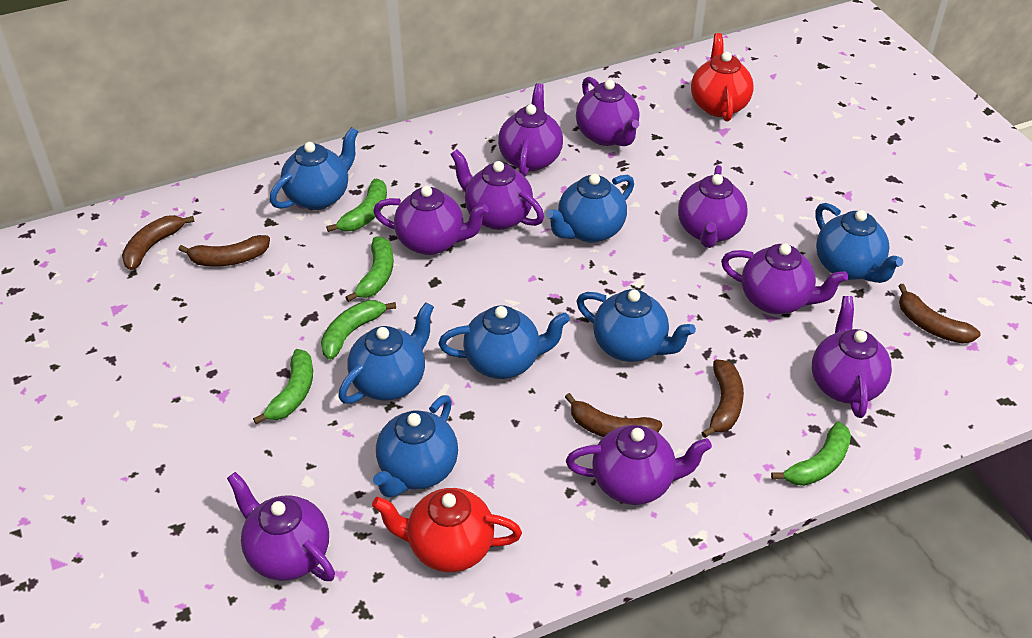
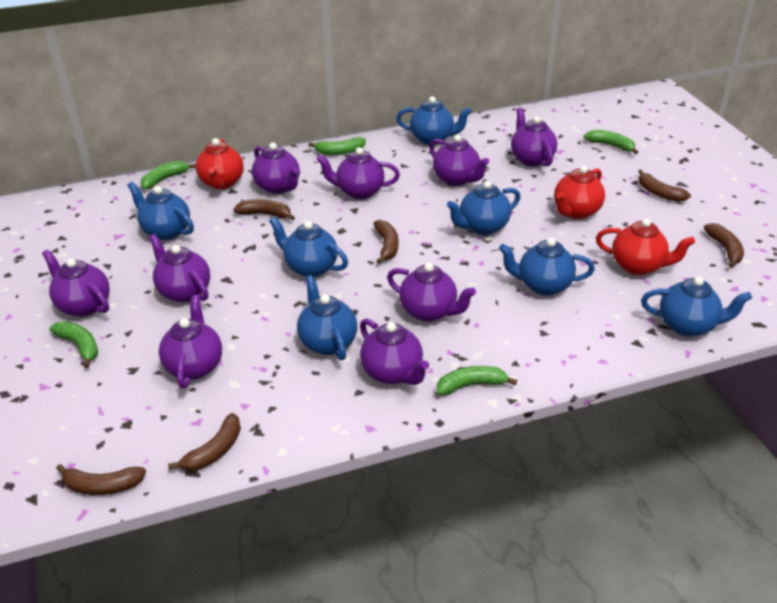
brown banana: 5 -> 6
red teapot: 2 -> 3

